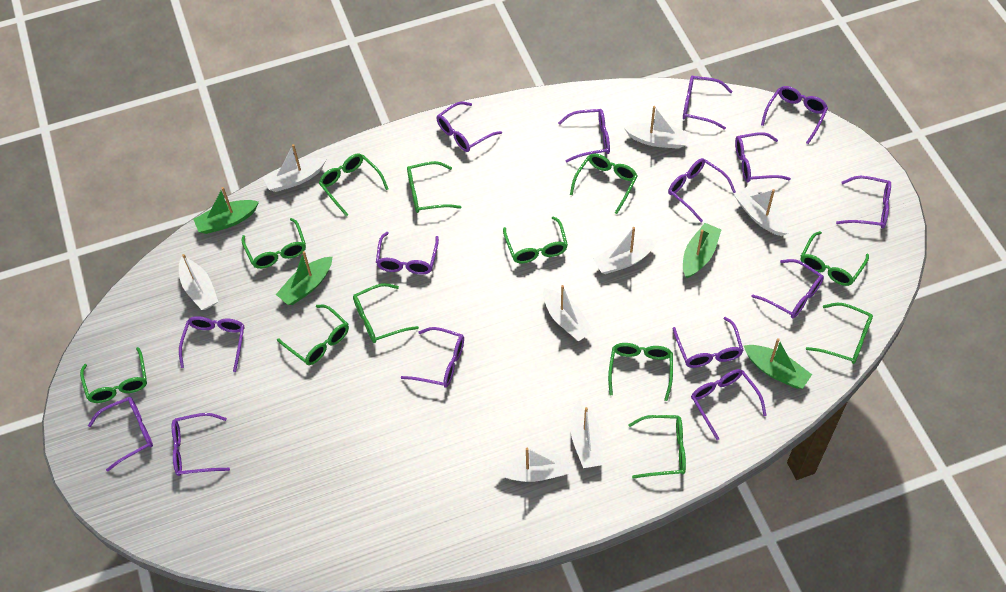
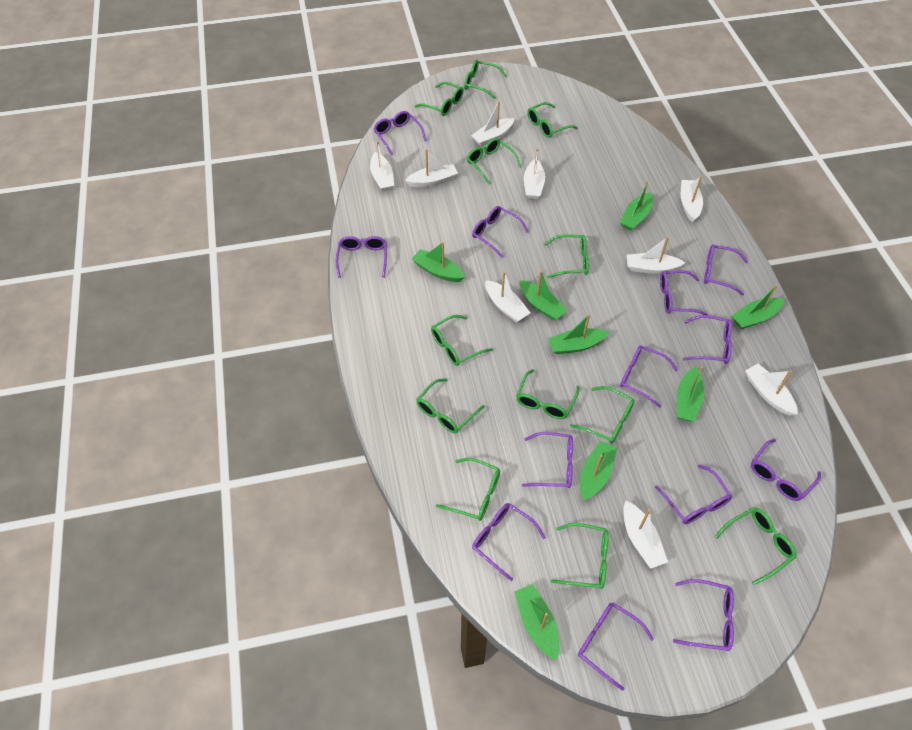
green boat: 4 -> 8
purple glasses: 15 -> 13
white boat: 8 -> 9

